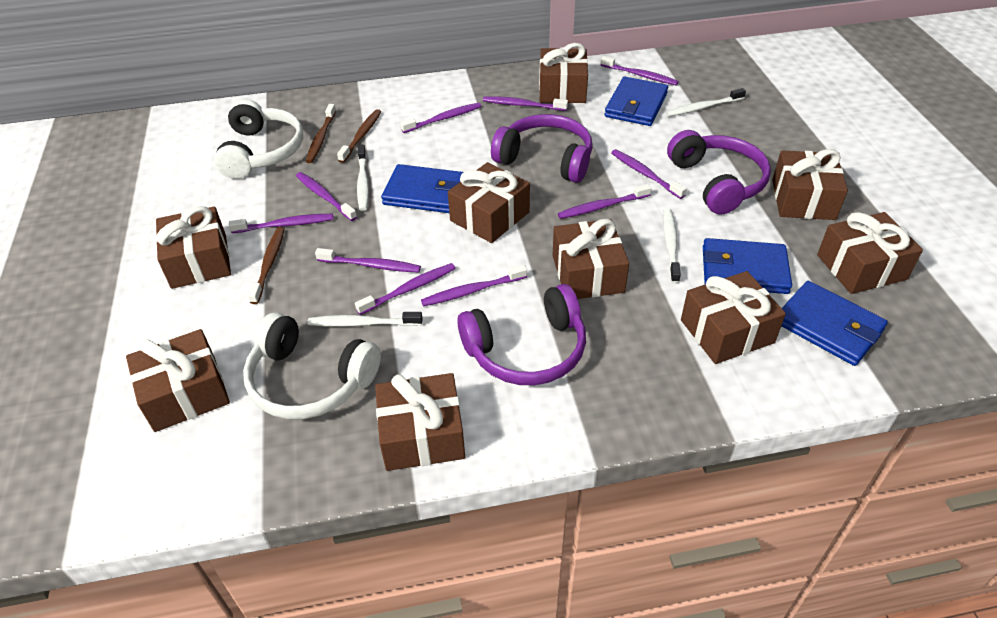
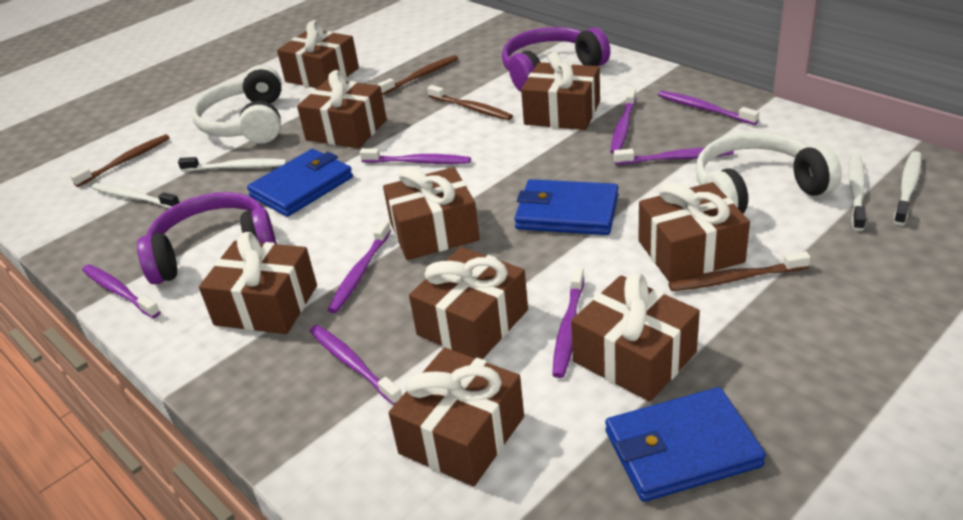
blue wallet: 4 -> 3
brown toothbrush: 3 -> 4
purple headphones: 3 -> 2
purple toothbrush: 10 -> 8

